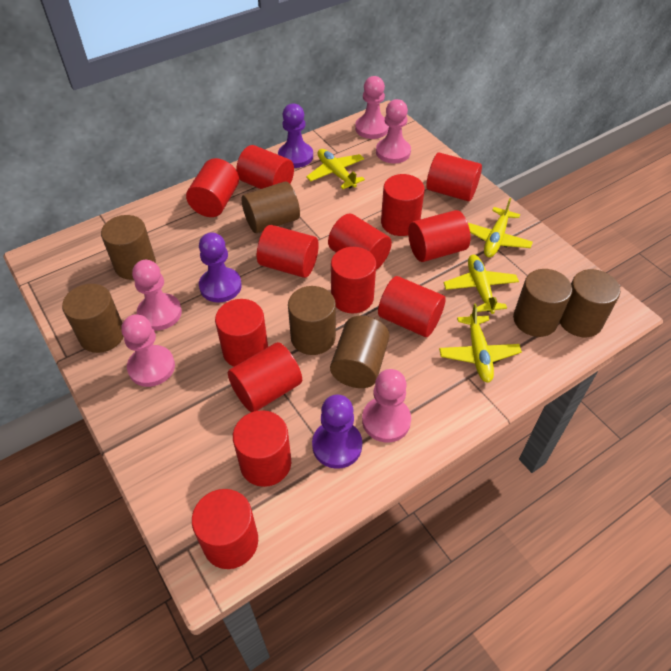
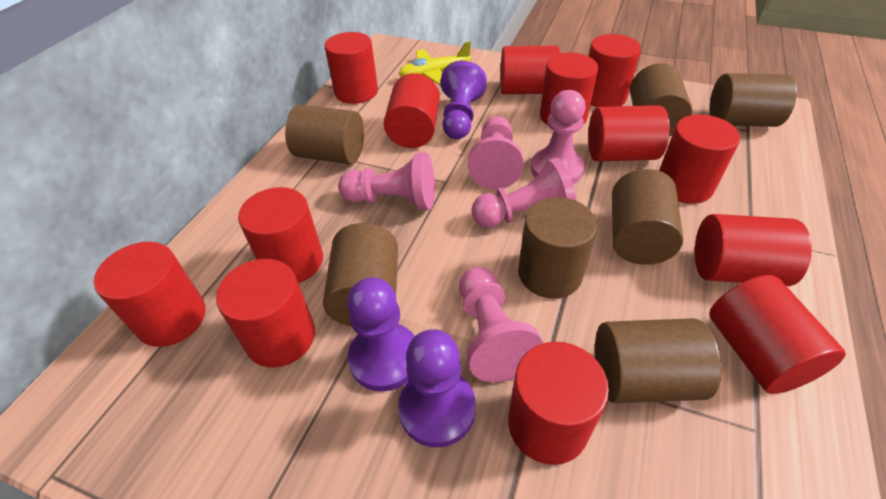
yellow plane: 4 -> 1

